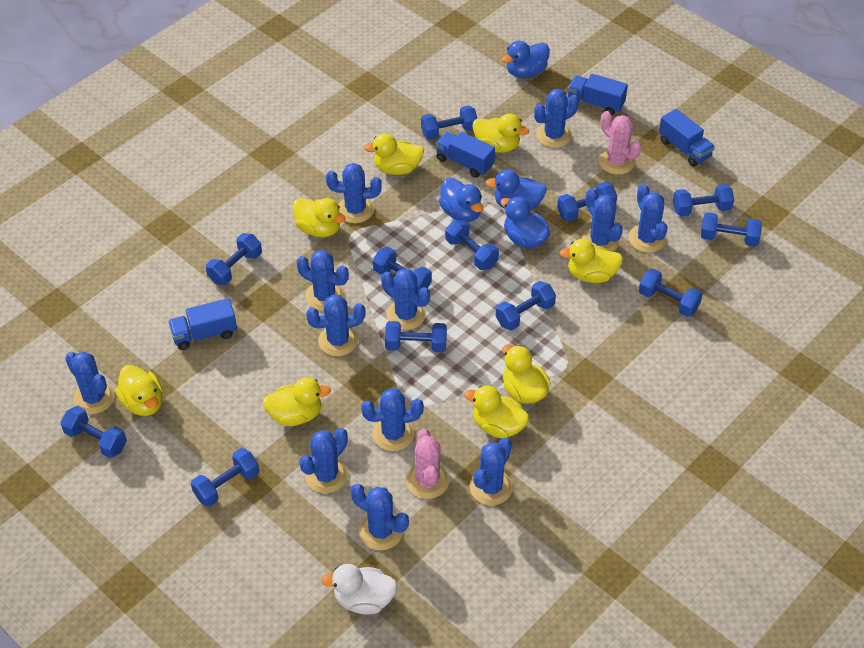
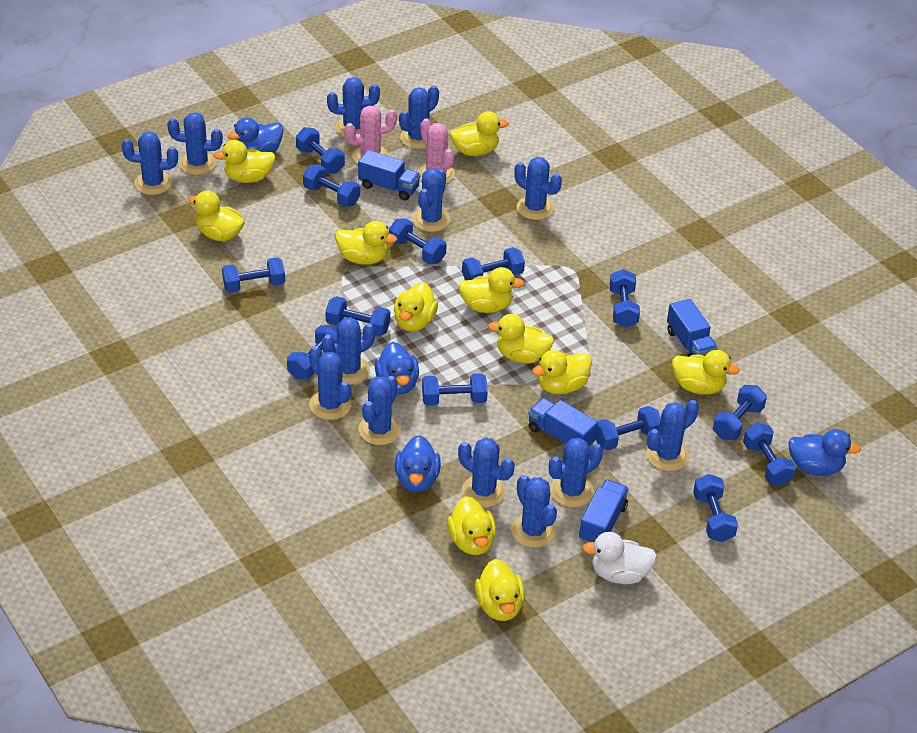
blue cactus: 12 -> 13
blue dumbbell: 12 -> 13
yellow duck: 8 -> 11

